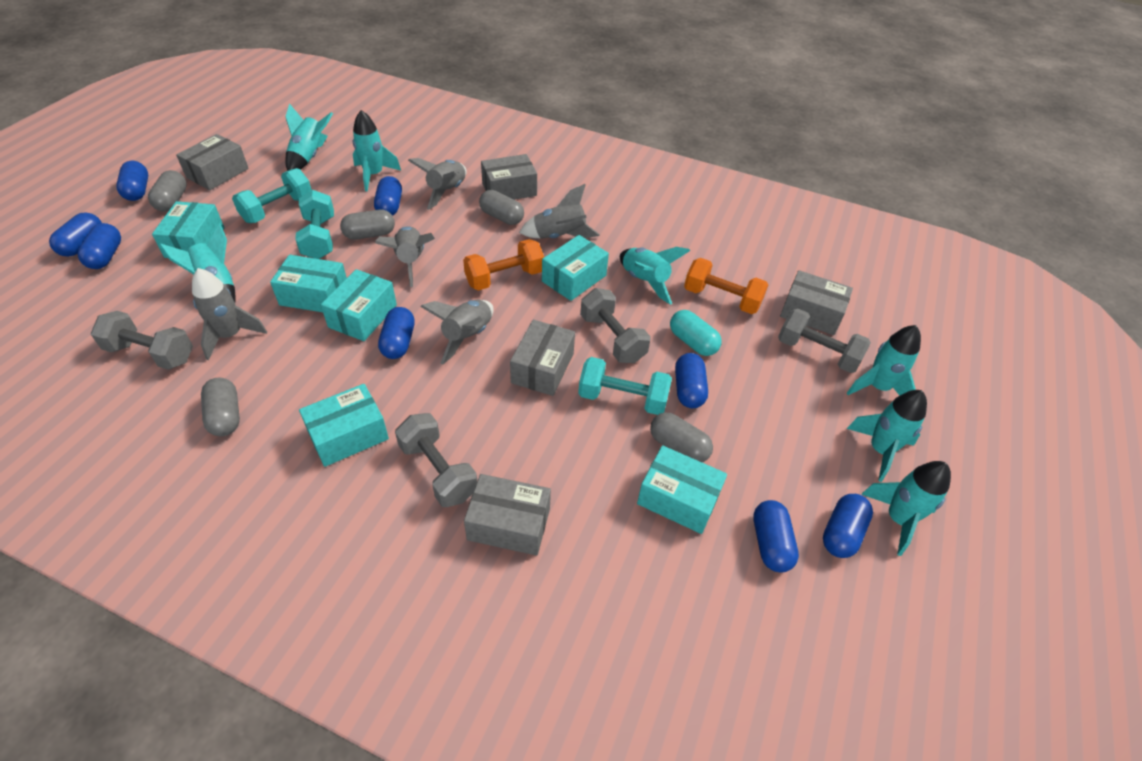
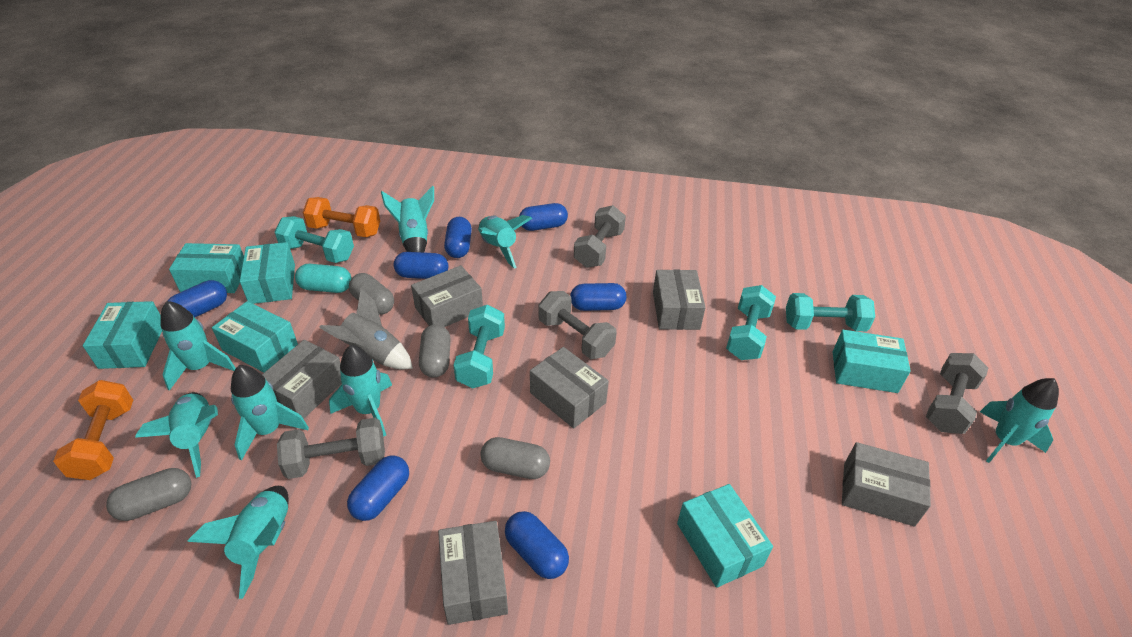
blue capsule: 8 -> 7
grey box: 5 -> 6
grey capsule: 5 -> 4
grey rocket: 5 -> 1
turquoise dumbbell: 3 -> 4
turquoise rocket: 7 -> 8

